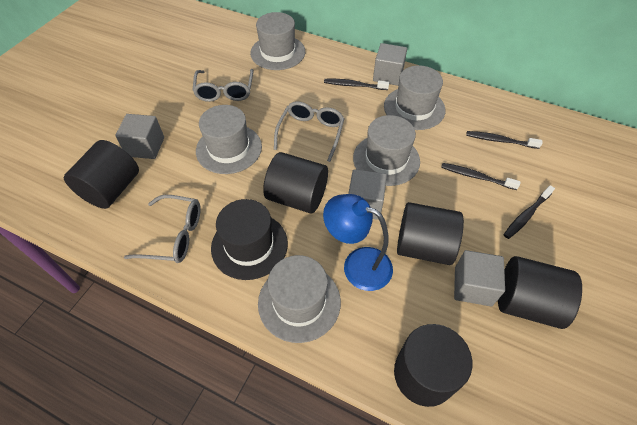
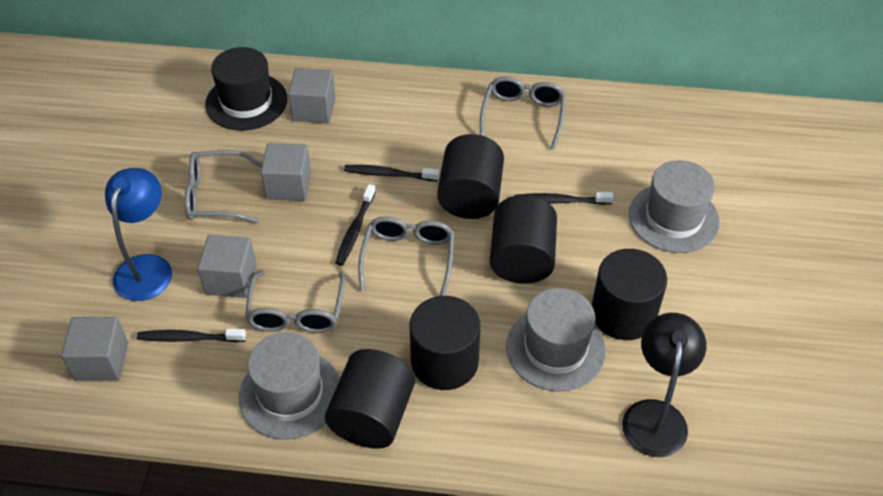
black lamp: 0 -> 1
grey glasses: 3 -> 4
grey hat: 5 -> 3

